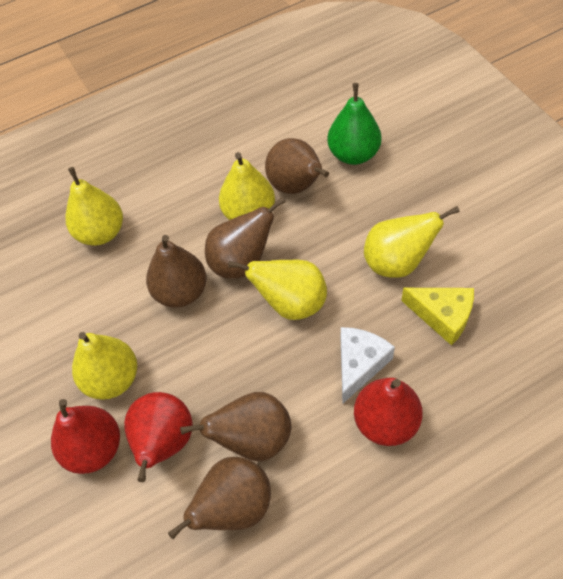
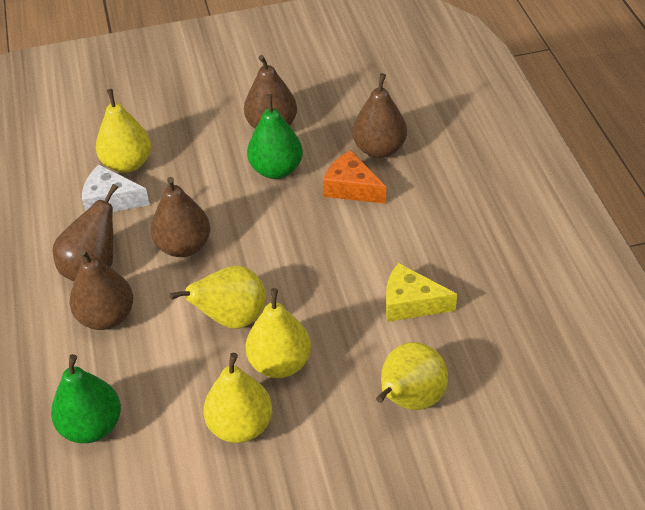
green pear: 1 -> 2
orange cheese: 0 -> 1
red pear: 3 -> 0

